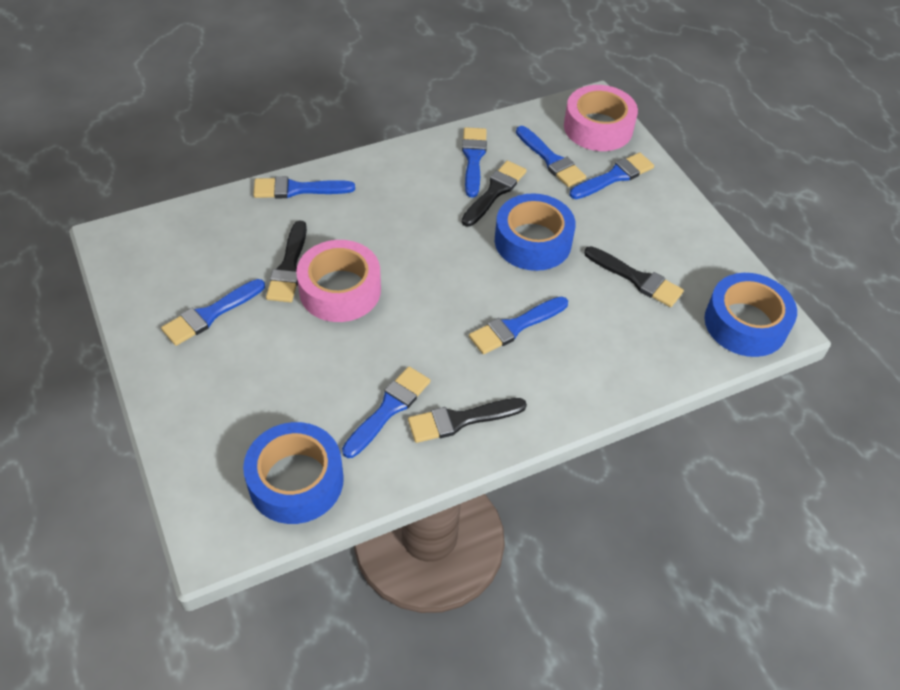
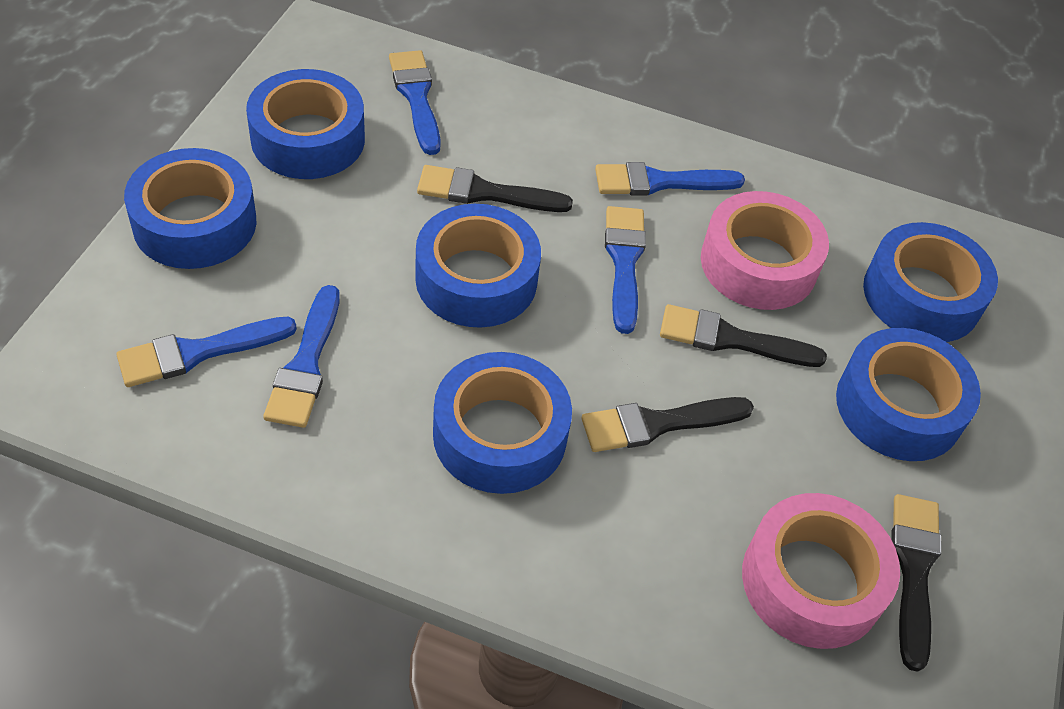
blue brush: 7 -> 5
blue tape: 3 -> 6

